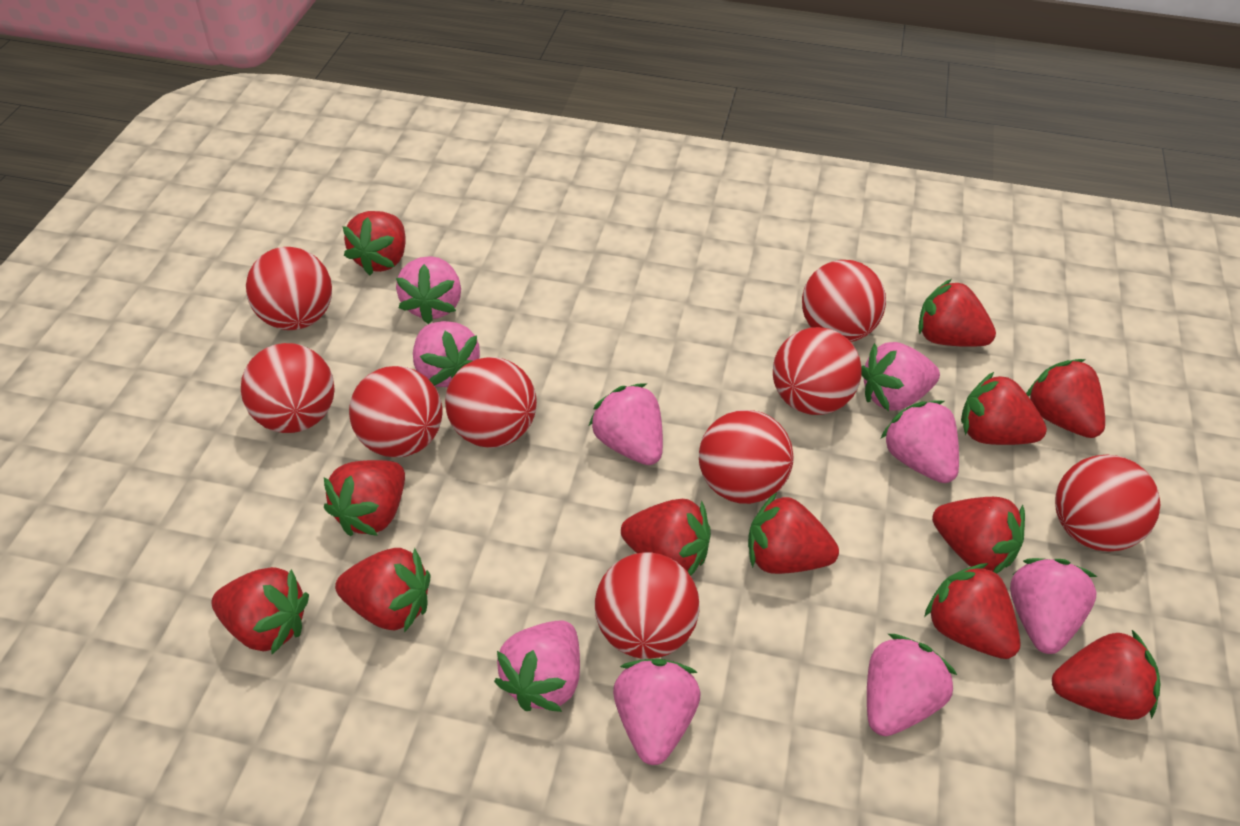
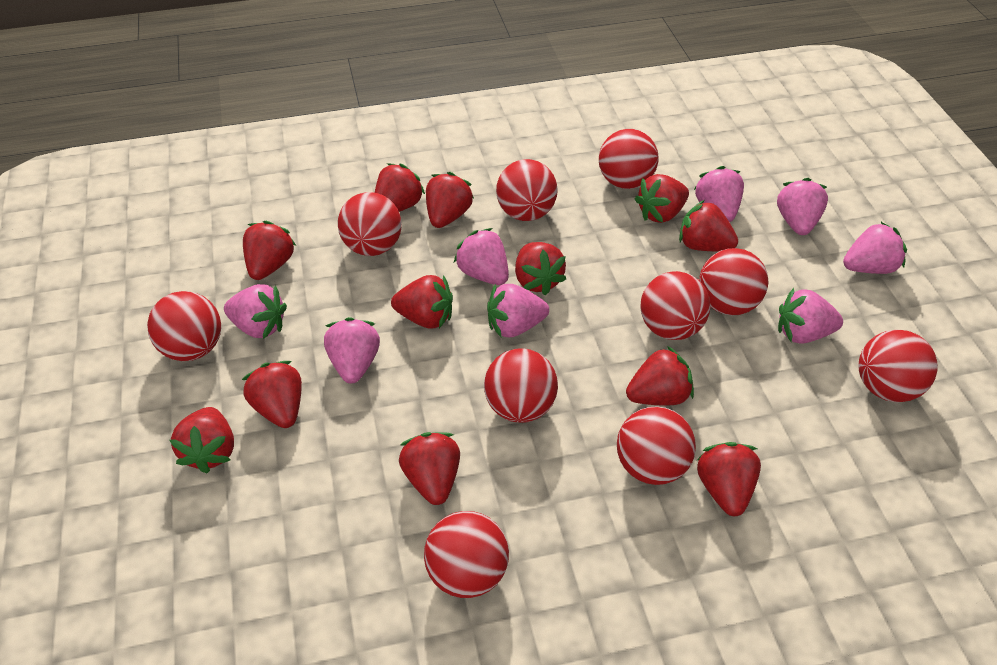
pink strawberry: 9 -> 8
red ball: 9 -> 10

